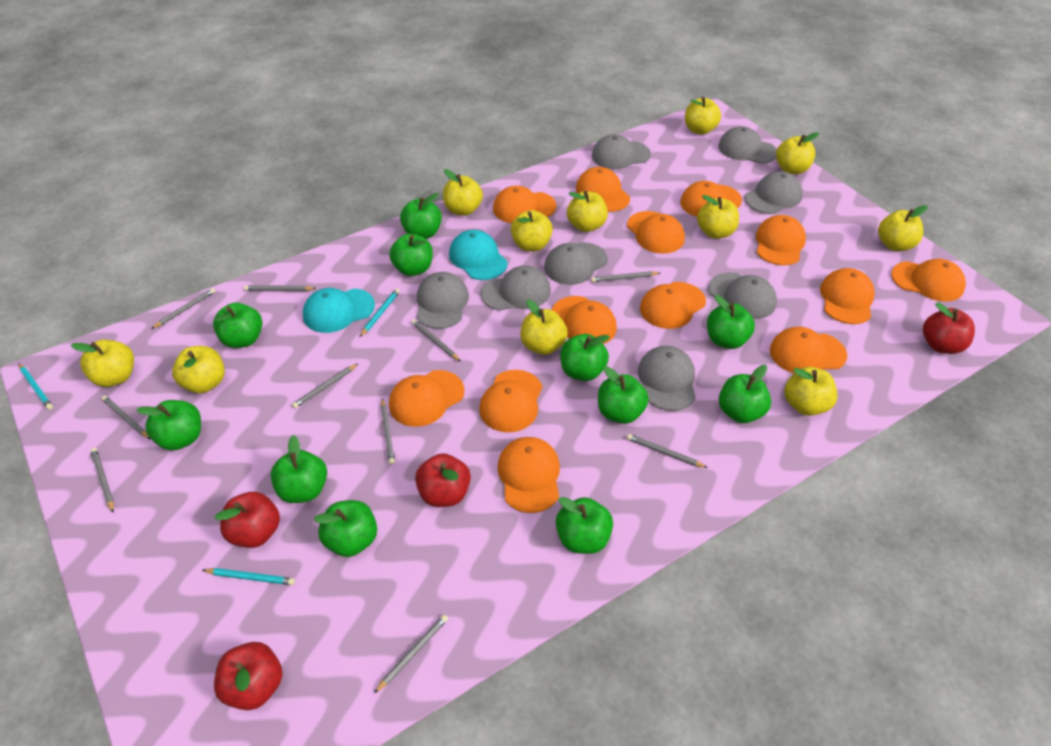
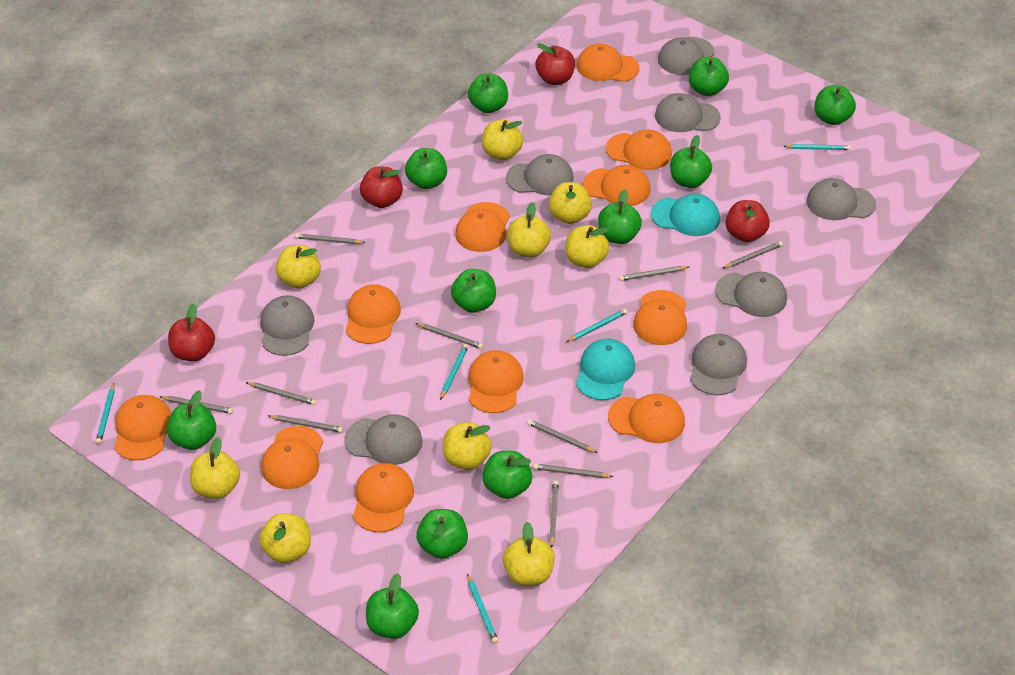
orange cap: 13 -> 11
turquoise pencil: 3 -> 5
yellow apple: 11 -> 9

